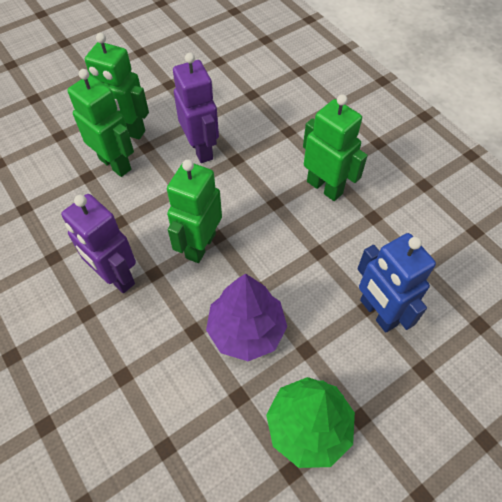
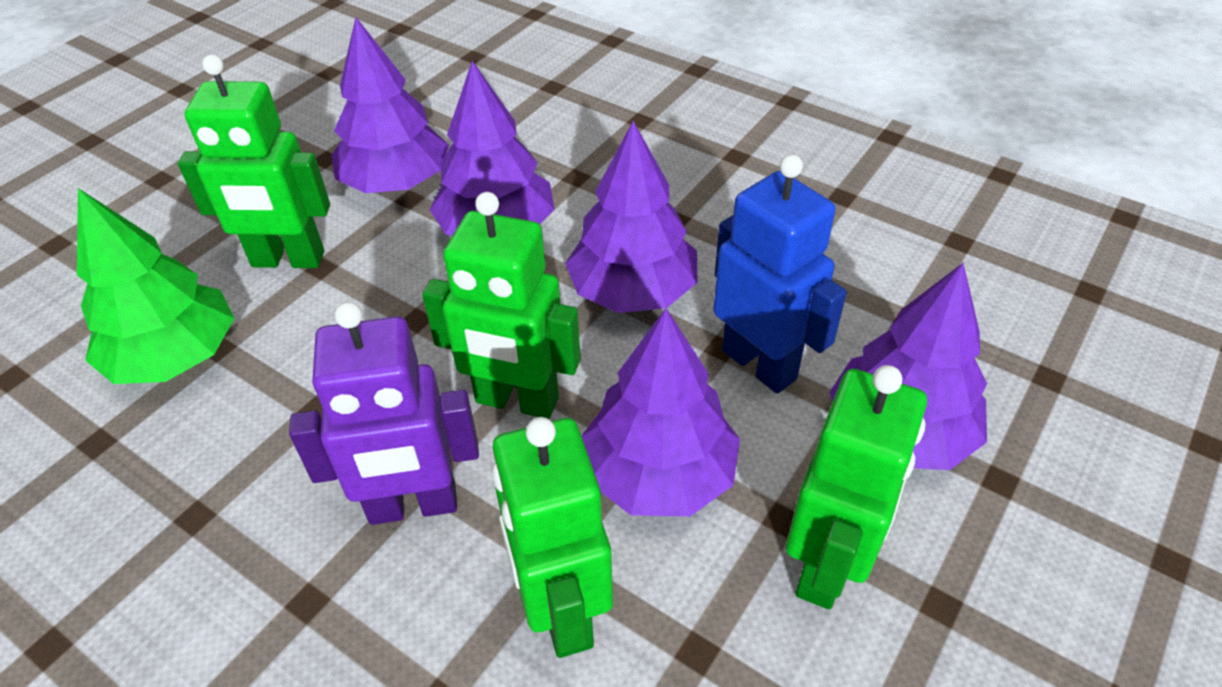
purple robot: 2 -> 1
purple tree: 1 -> 5

